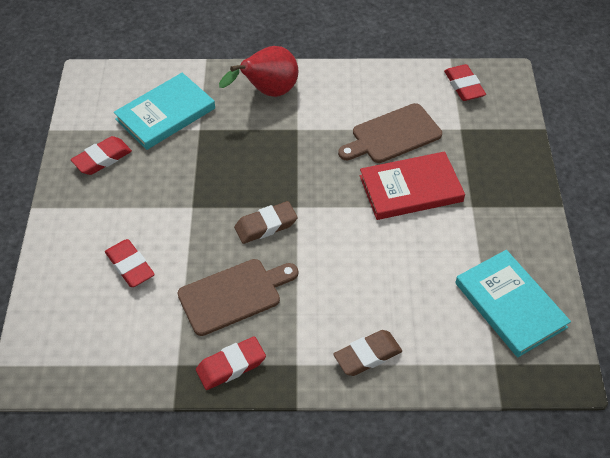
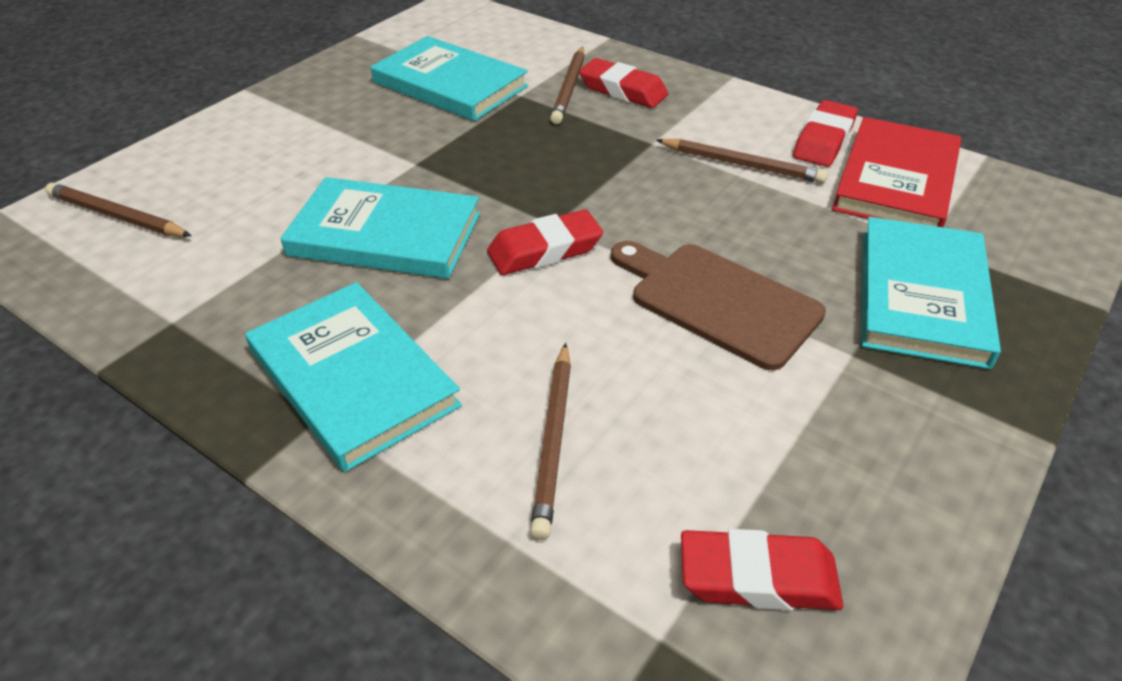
brown cutting board: 2 -> 1
brown eraser: 2 -> 0
brown pencil: 0 -> 4
red pear: 1 -> 0
turquoise book: 2 -> 4

